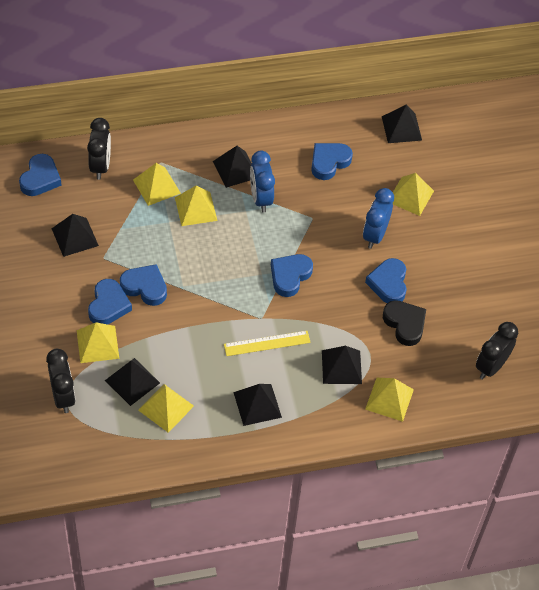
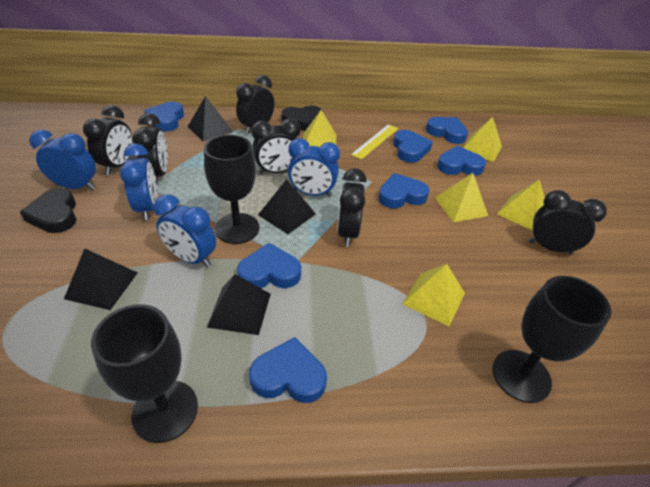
black clock: 3 -> 6
black goblet: 0 -> 3
black heart: 1 -> 2
black pyramid: 6 -> 4
blue clock: 2 -> 4
blue heart: 6 -> 7
yellow pyramid: 6 -> 5

